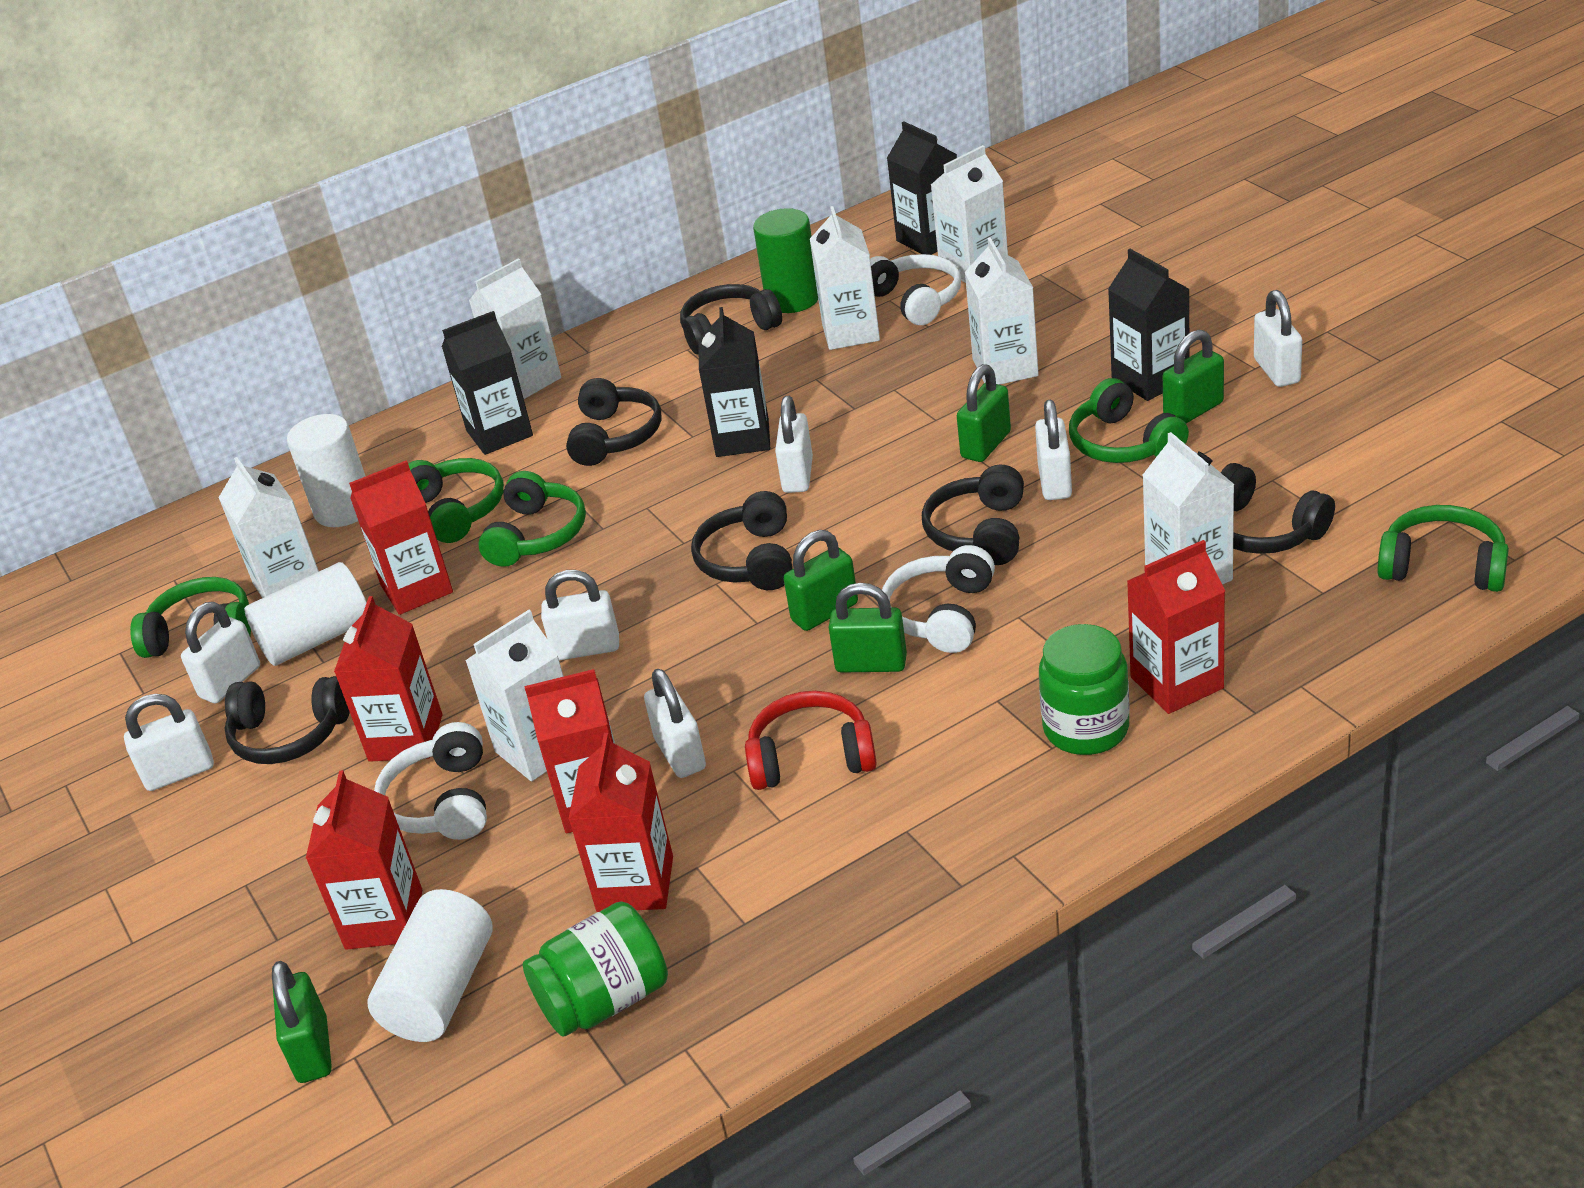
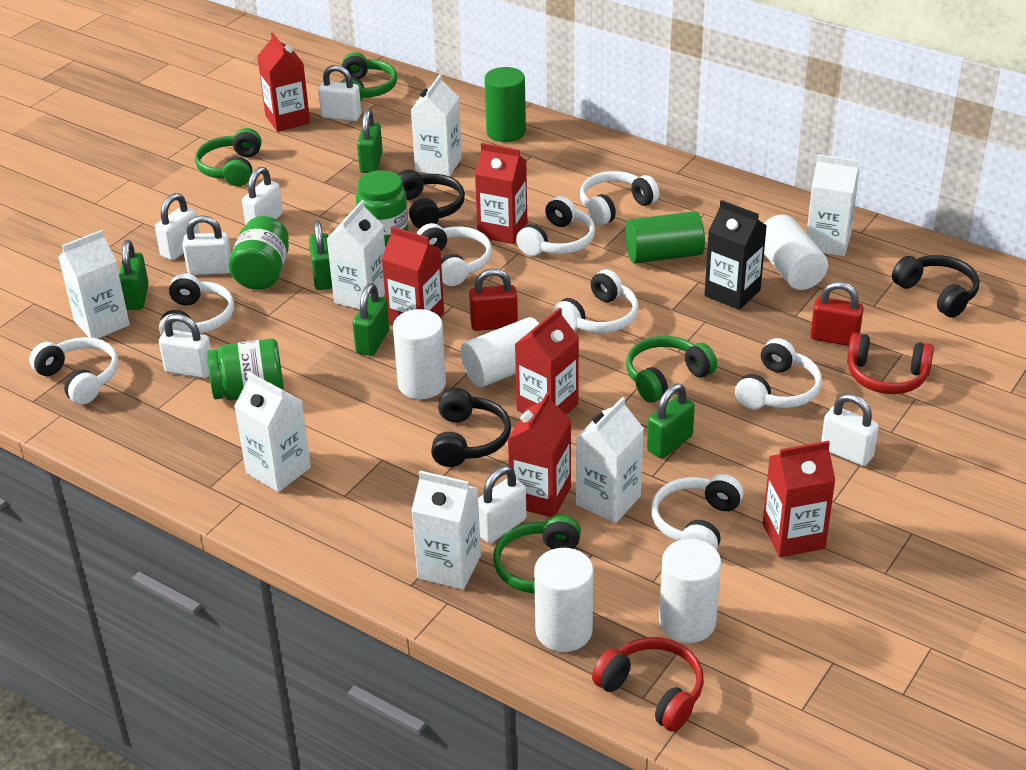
black carton: 4 -> 1
black headphones: 6 -> 3
green cylinder: 1 -> 2
green headphones: 5 -> 4
green jar: 2 -> 3
red headphones: 1 -> 2
red padlock: 0 -> 2
white cylinder: 3 -> 5
white headphones: 3 -> 8

